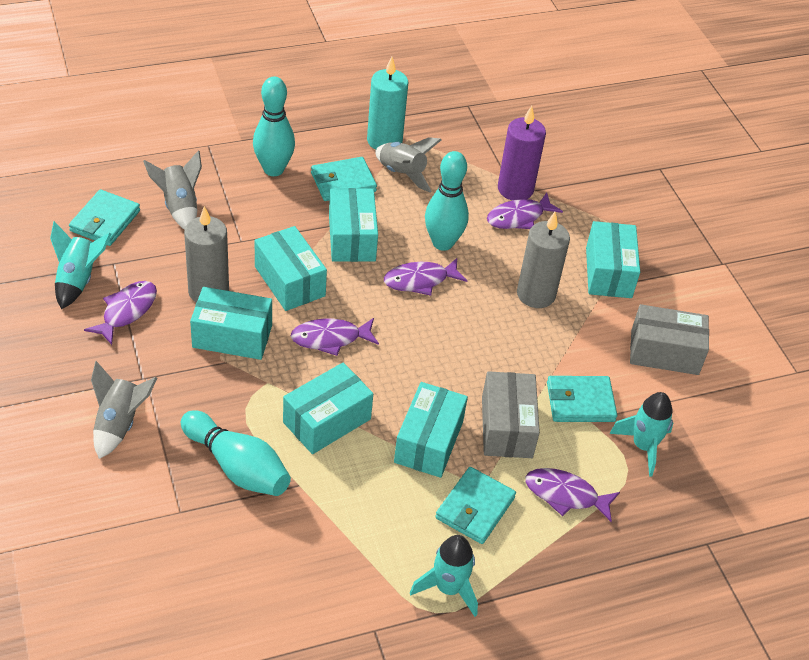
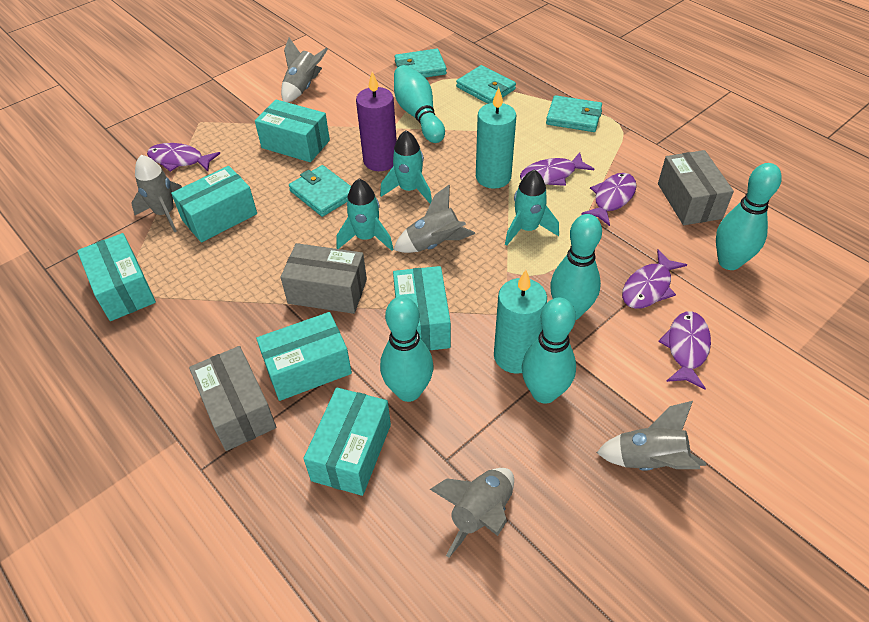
grey box: 2 -> 3
grey candle: 2 -> 0
grey rocket: 3 -> 5
turquoise bowling pin: 3 -> 5
turquoise candle: 1 -> 2

